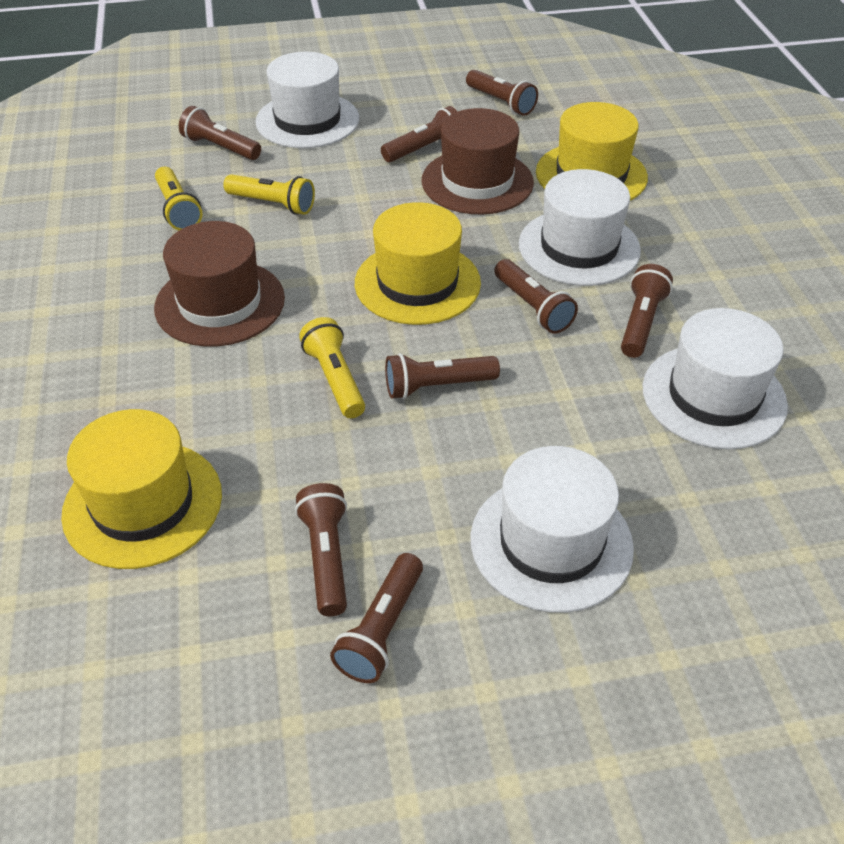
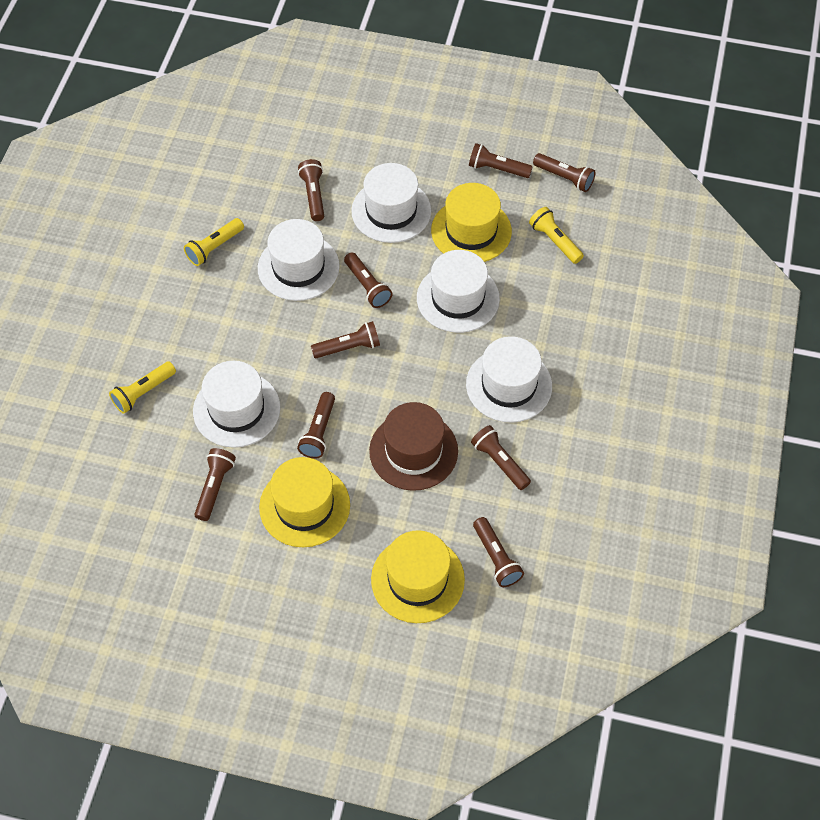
brown flashlight: 8 -> 9
brown hat: 2 -> 1
white hat: 4 -> 5

